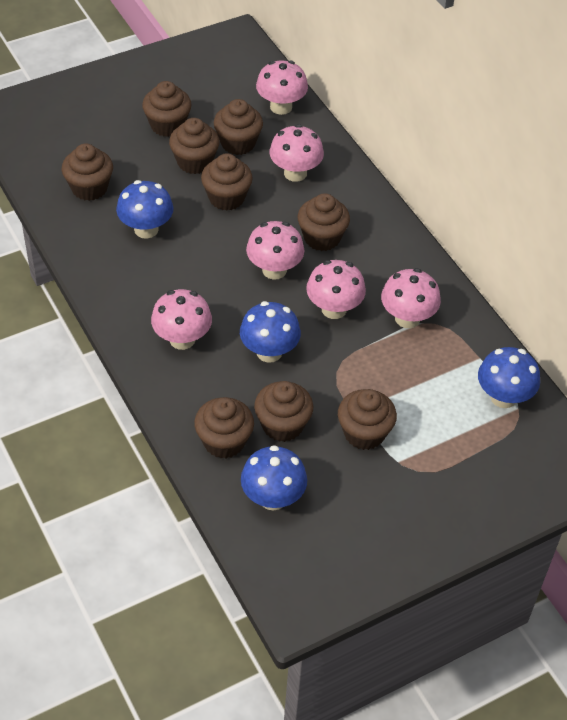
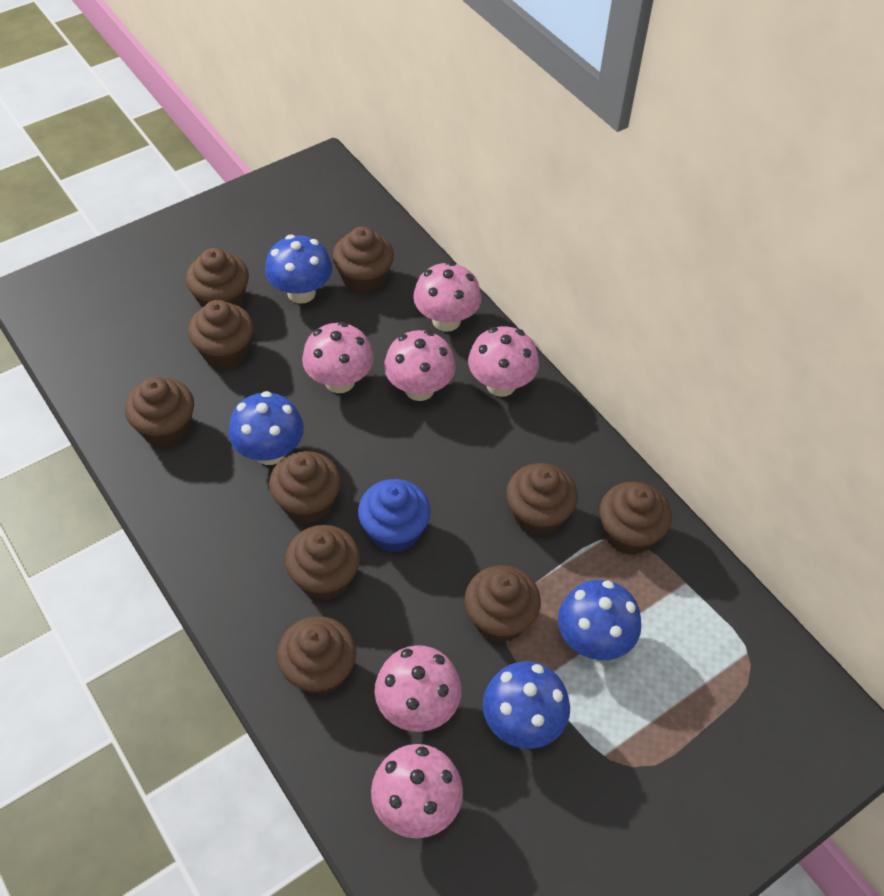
blue cupcake: 0 -> 1
brown cupcake: 9 -> 10

